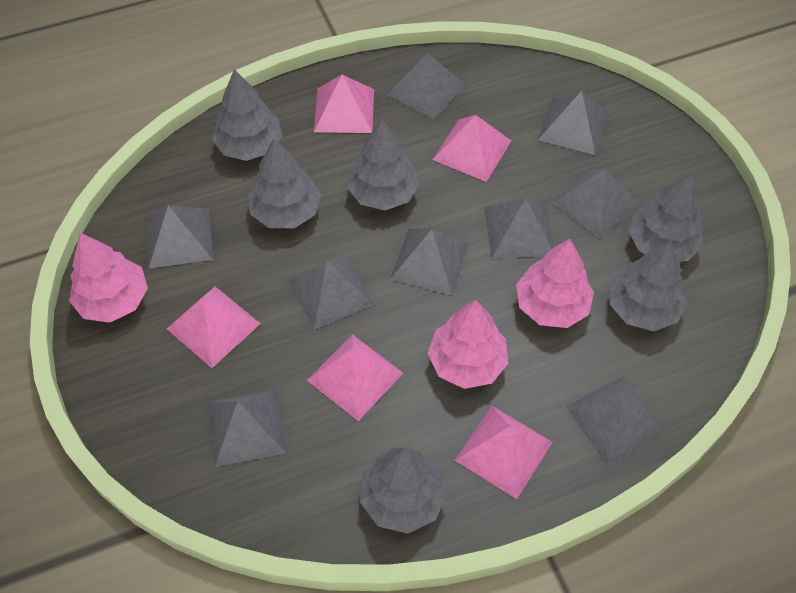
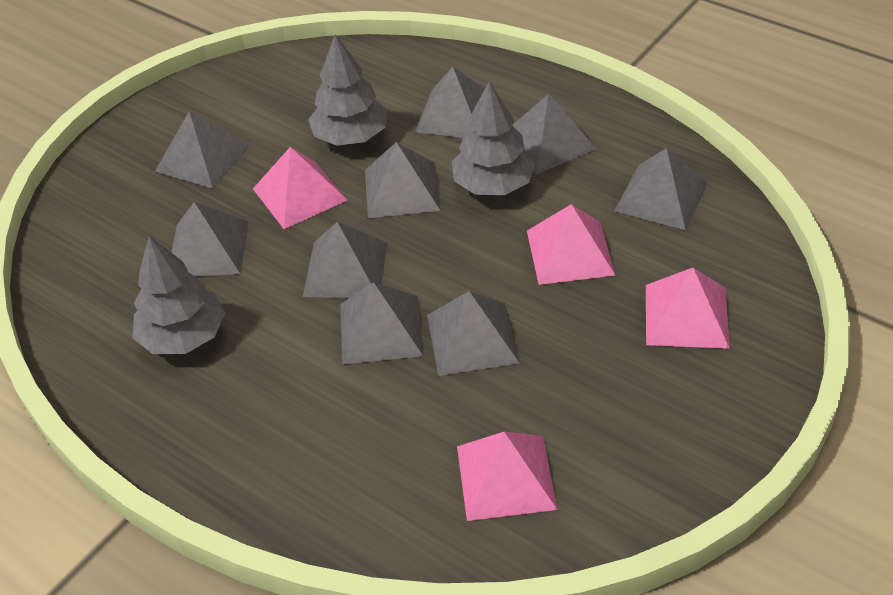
grey tree: 6 -> 3
pink pyramid: 5 -> 4
pink tree: 3 -> 0

